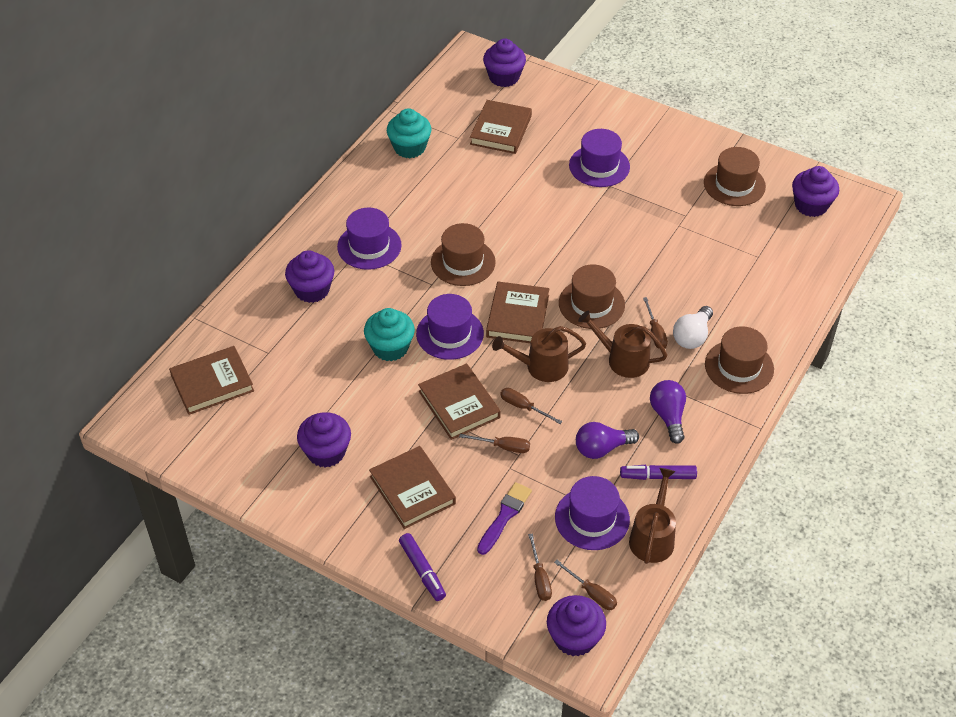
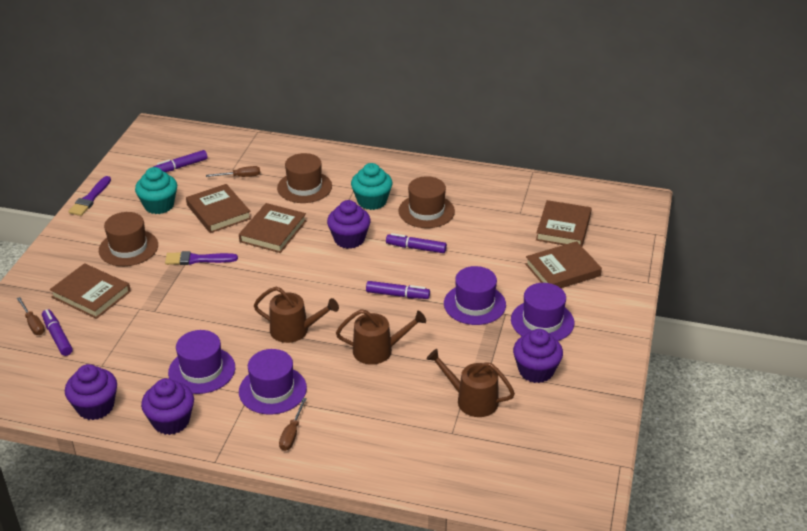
brown hat: 4 -> 3
brown screwdriver: 5 -> 3
purple brush: 1 -> 2
purple cupcake: 5 -> 4
purple light bulb: 2 -> 0
purple marker: 2 -> 4
white light bulb: 1 -> 0

